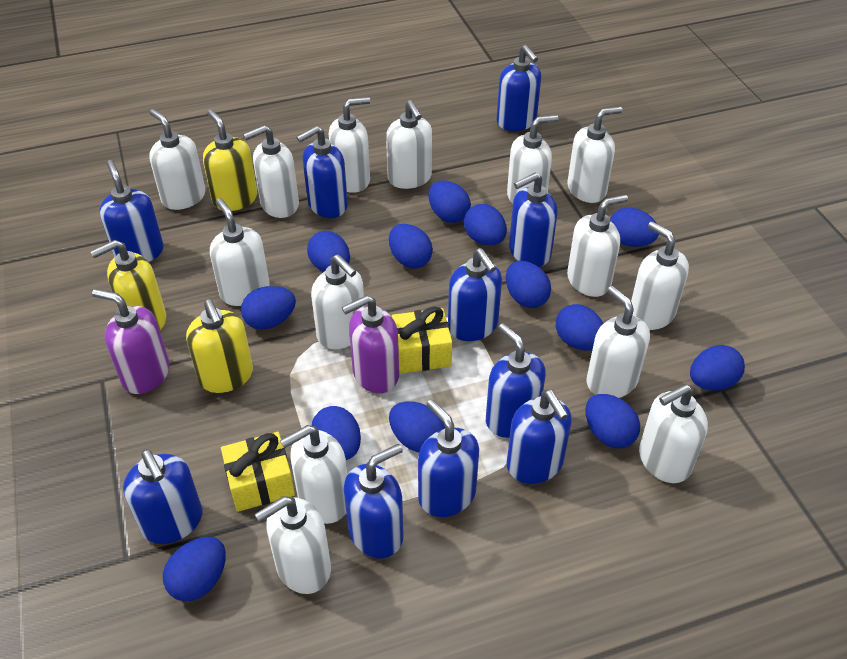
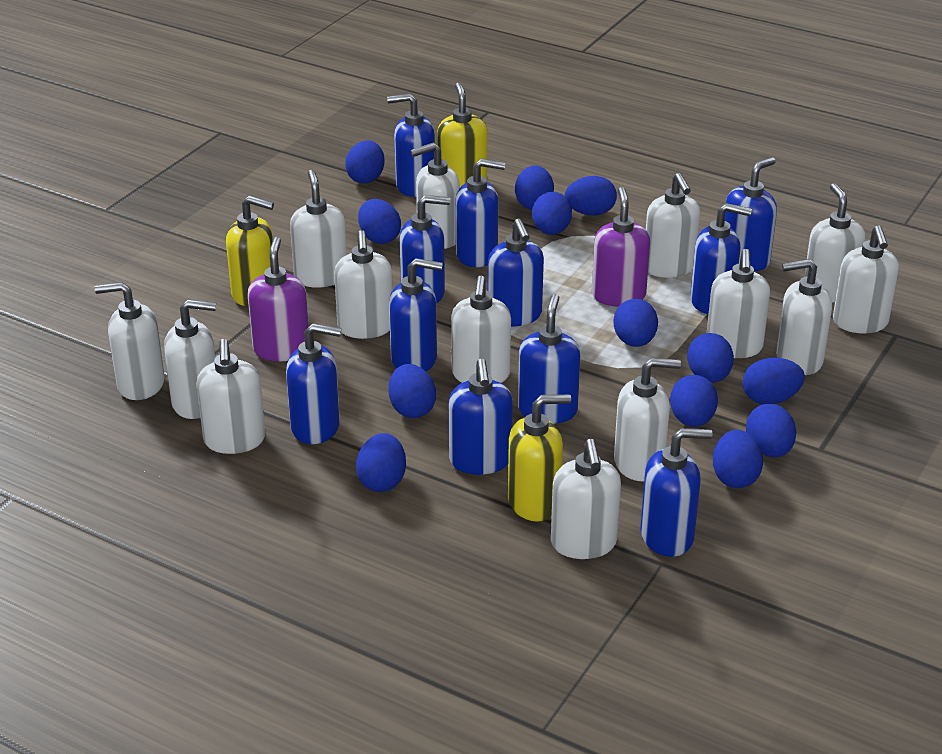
blue soap dispenser: 10 -> 11
yellow gift: 2 -> 0

